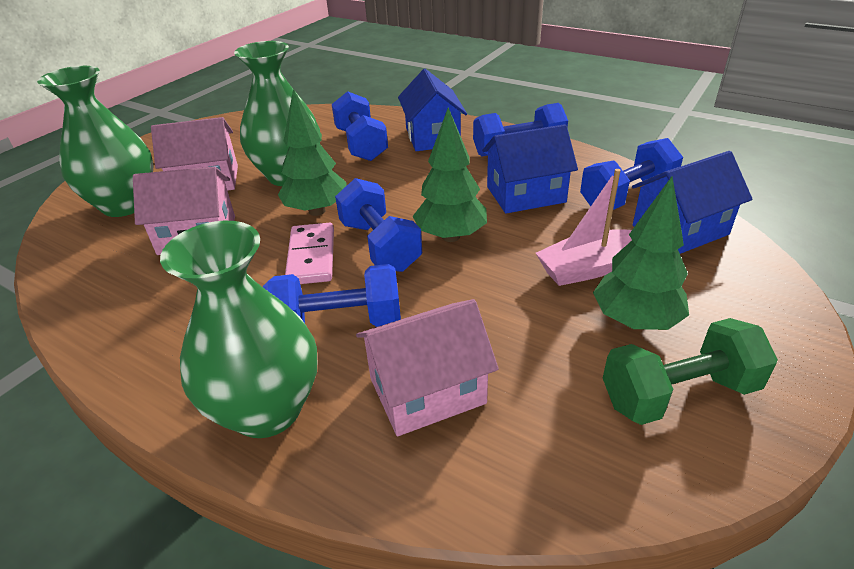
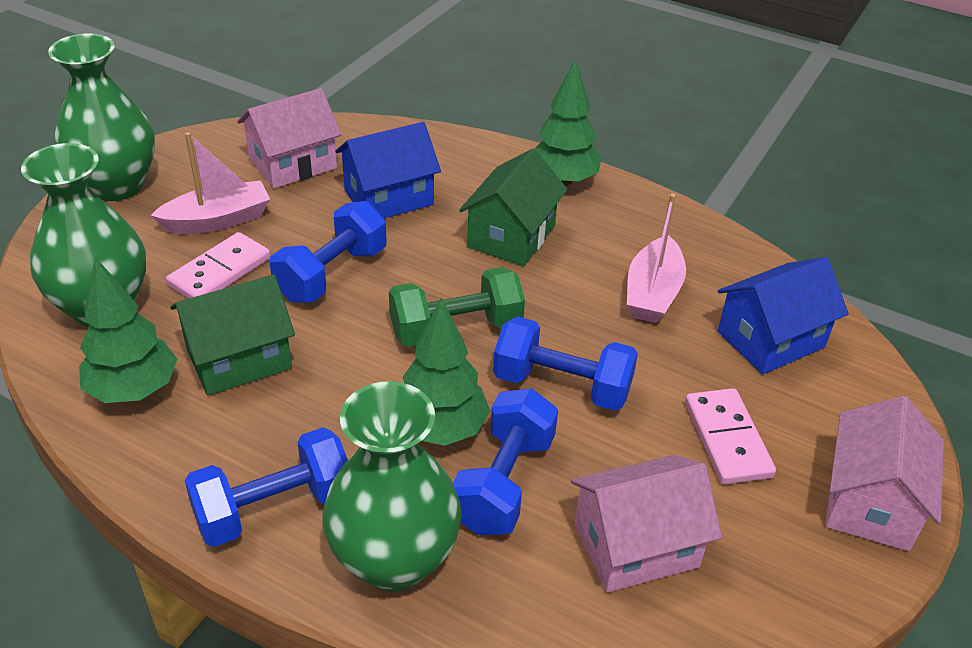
blue dumbbell: 5 -> 4
blue house: 3 -> 2
green house: 0 -> 2
pink boat: 1 -> 2
pink domino: 1 -> 2

